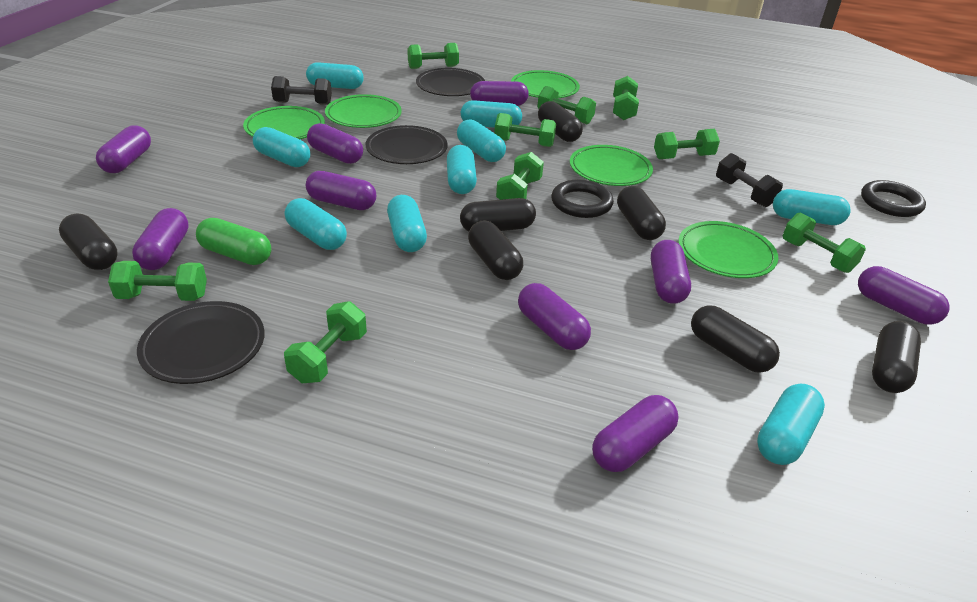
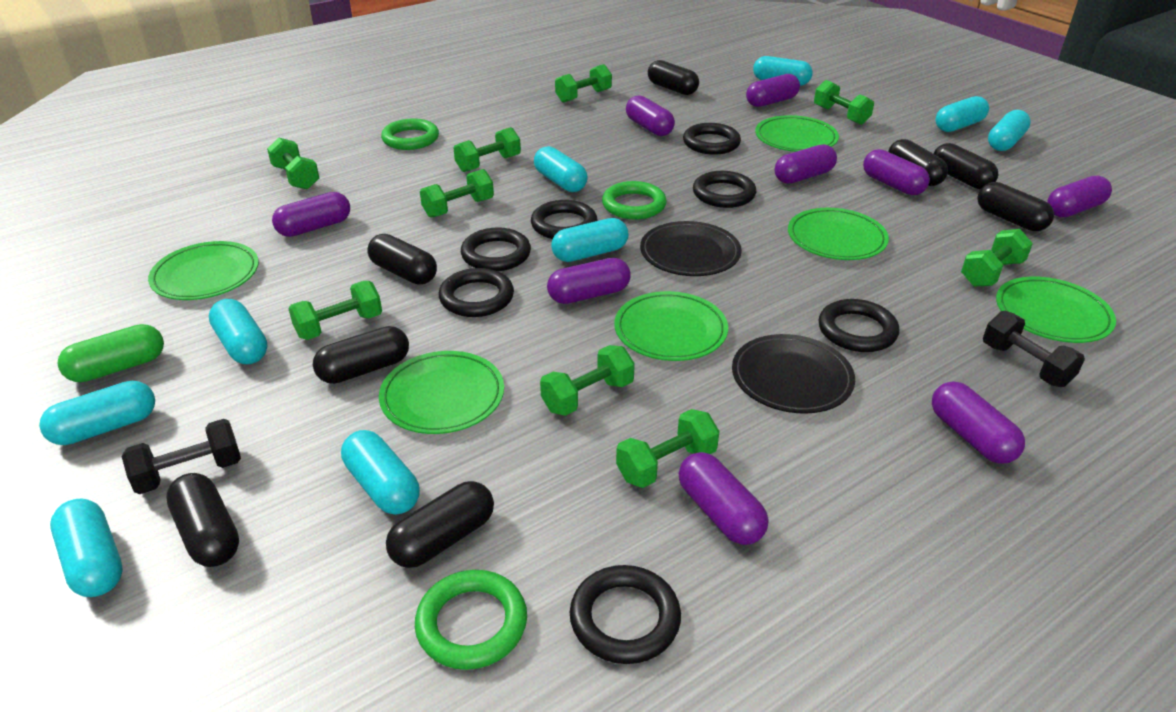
black capsule: 7 -> 8
black plate: 3 -> 2
black ring: 2 -> 7
green plate: 5 -> 6
green ring: 0 -> 3

